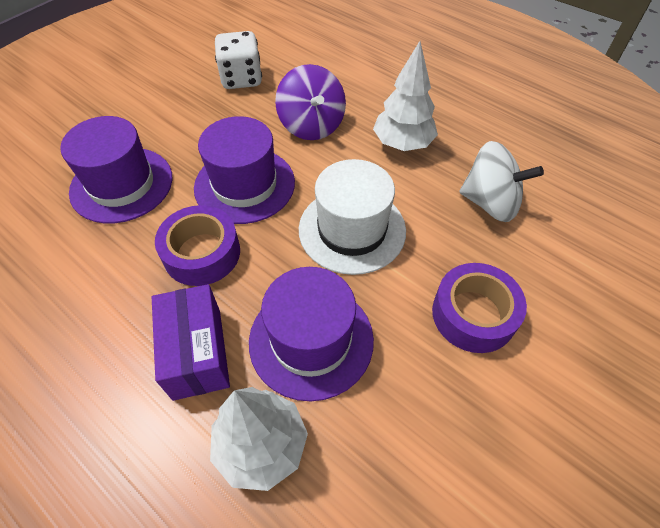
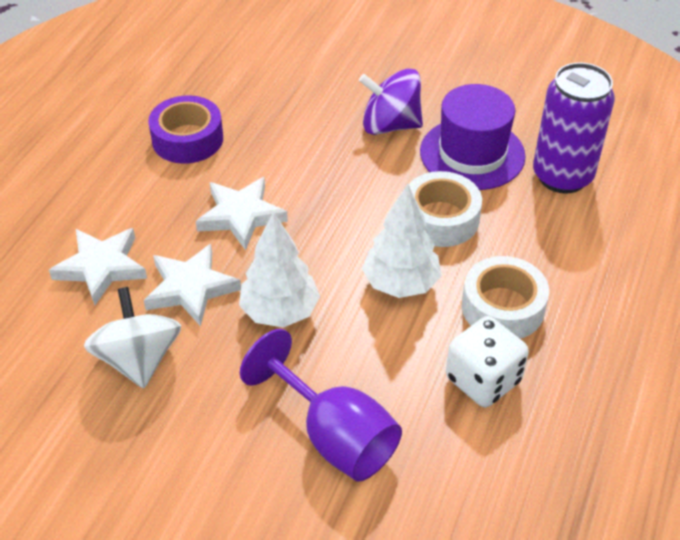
purple box: 1 -> 0
purple can: 0 -> 1
purple goblet: 0 -> 1
purple hat: 3 -> 1
purple tape: 2 -> 1
white hat: 1 -> 0
white star: 0 -> 3
white tape: 0 -> 2

